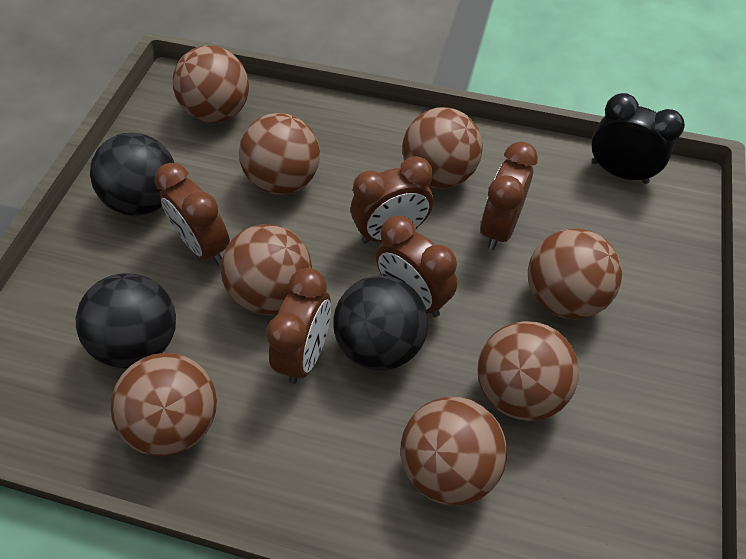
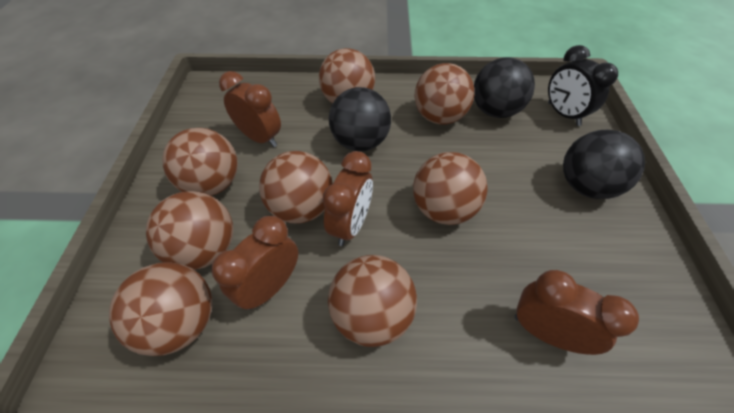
brown clock: 5 -> 4

